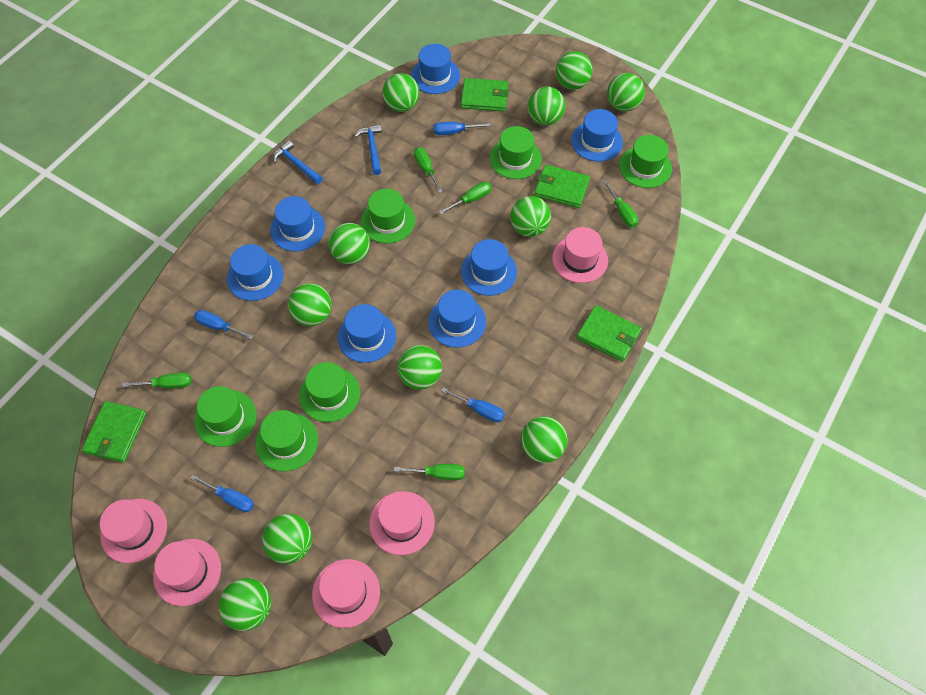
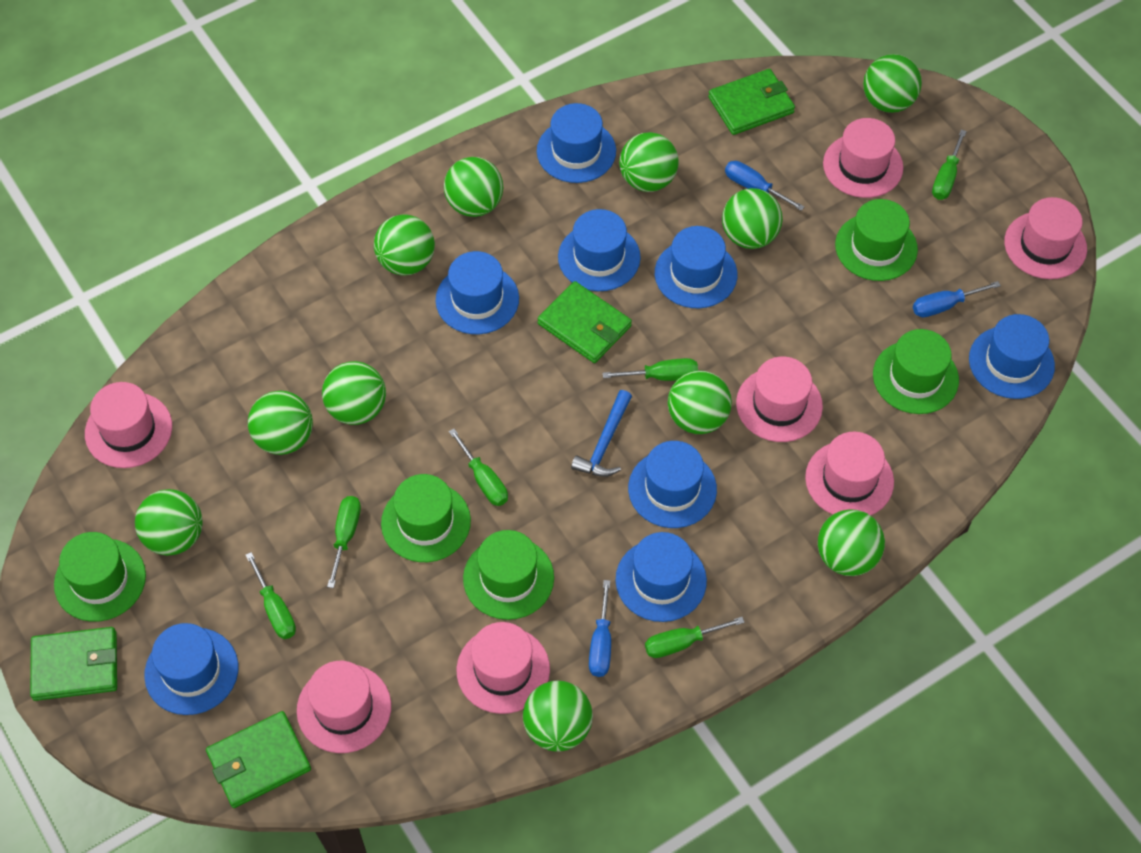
blue hammer: 2 -> 1
blue hat: 7 -> 8
blue screwdriver: 4 -> 3
green hat: 6 -> 5
green screwdriver: 5 -> 6
pink hat: 5 -> 7

